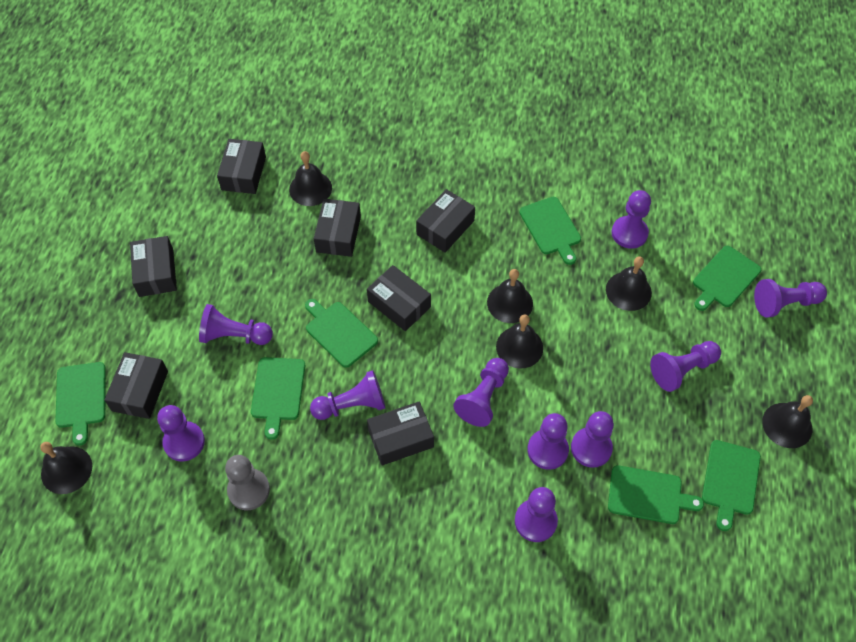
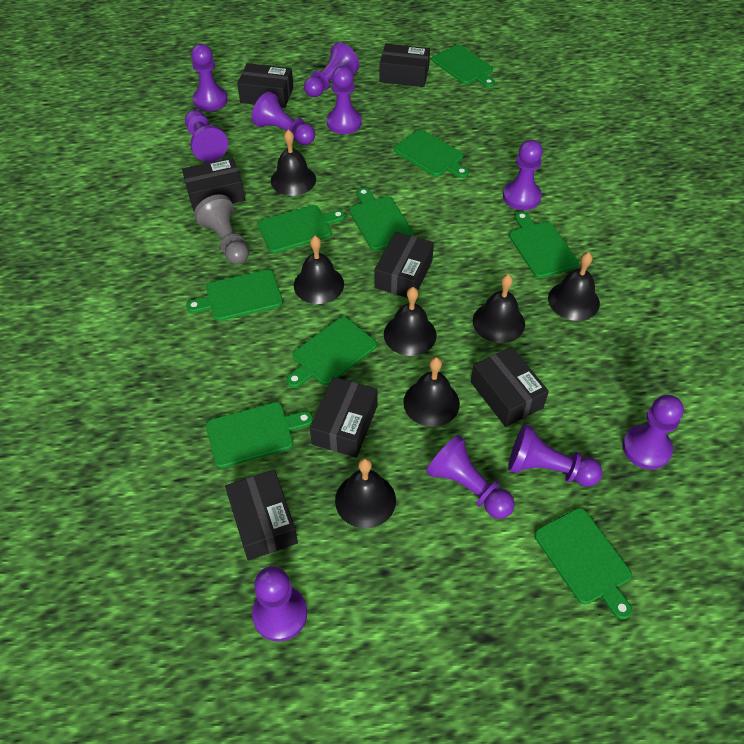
black bell: 6 -> 7
green cutting board: 7 -> 9

